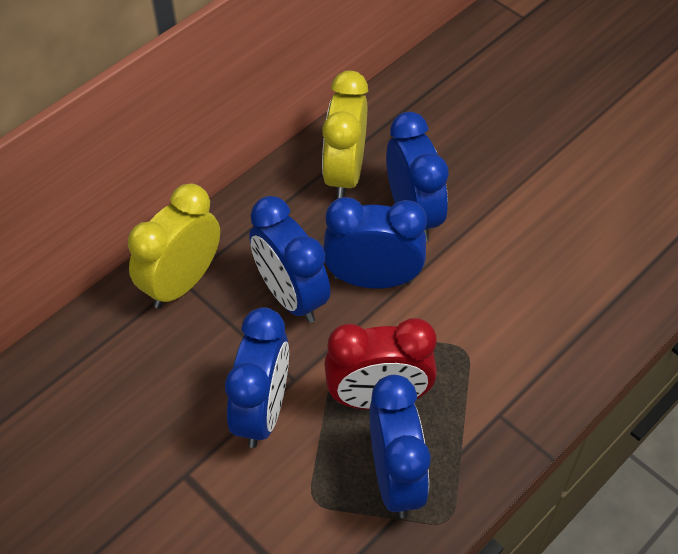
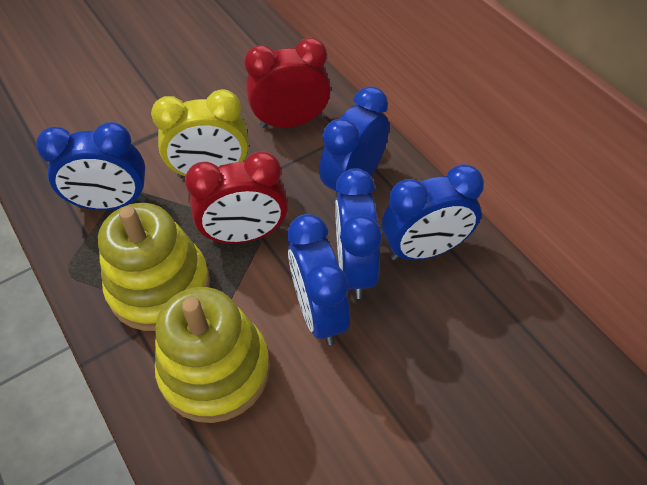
red clock: 1 -> 2
yellow clock: 2 -> 1
yellow stacking toy: 0 -> 2

